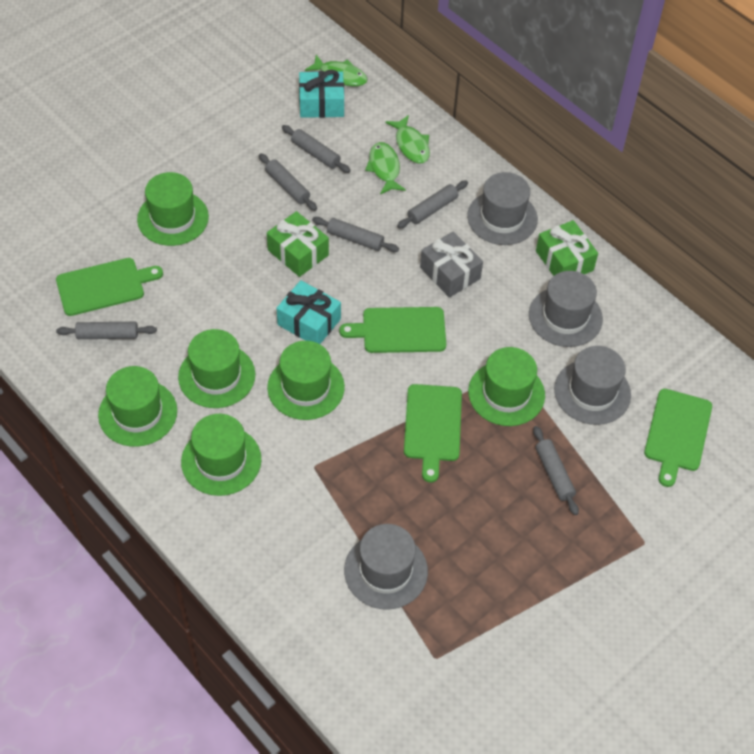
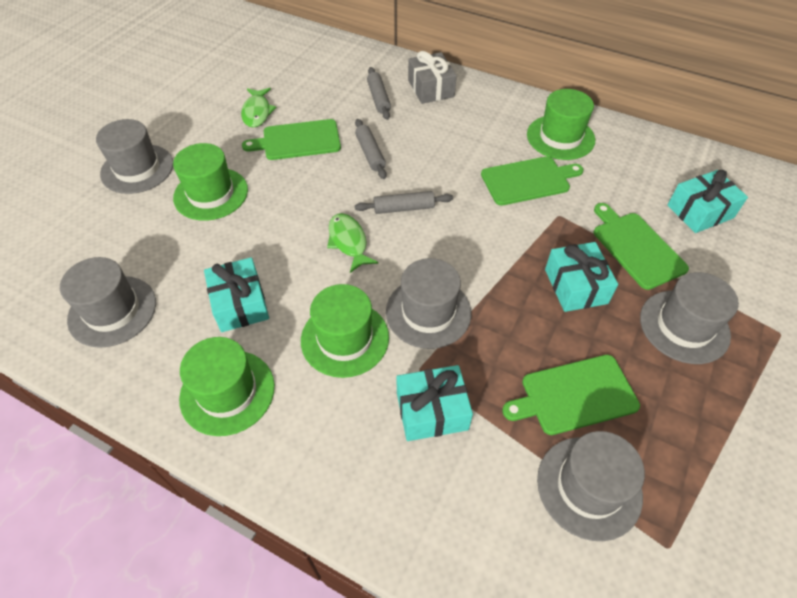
green fish: 3 -> 2
green gift: 2 -> 0
green hat: 6 -> 4
grey hat: 4 -> 5
grey rolling pin: 6 -> 3
turquoise gift: 2 -> 4

